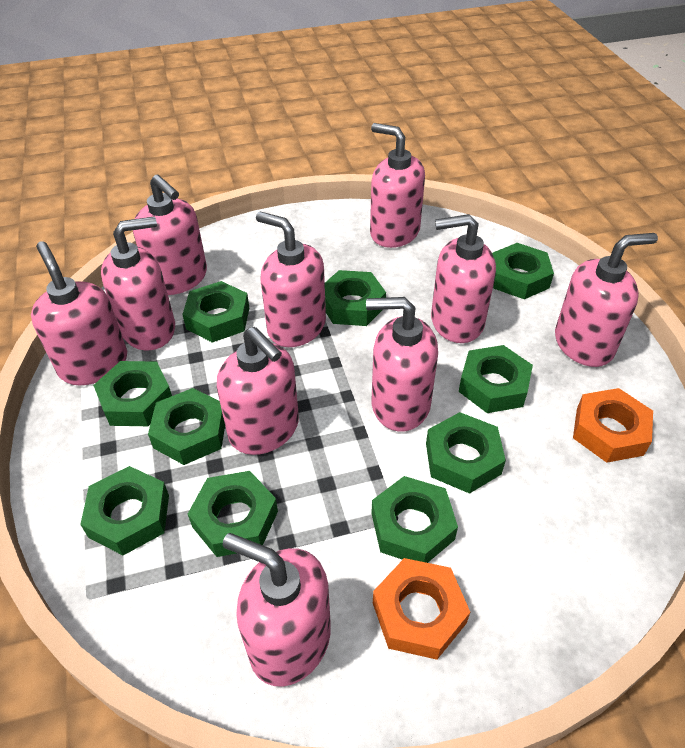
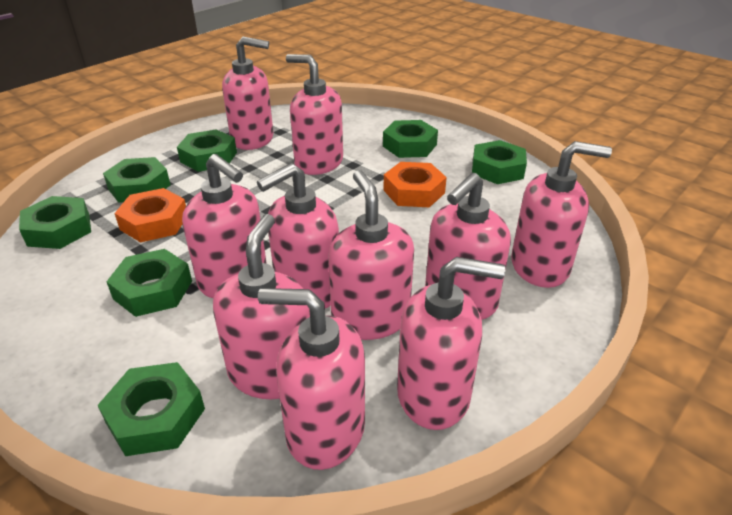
green nut: 10 -> 7

